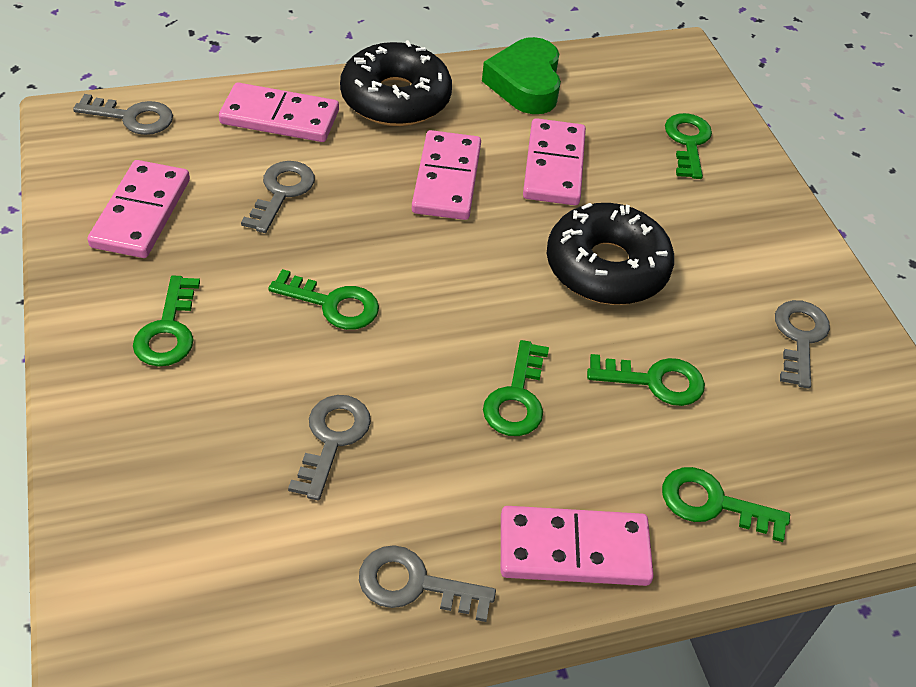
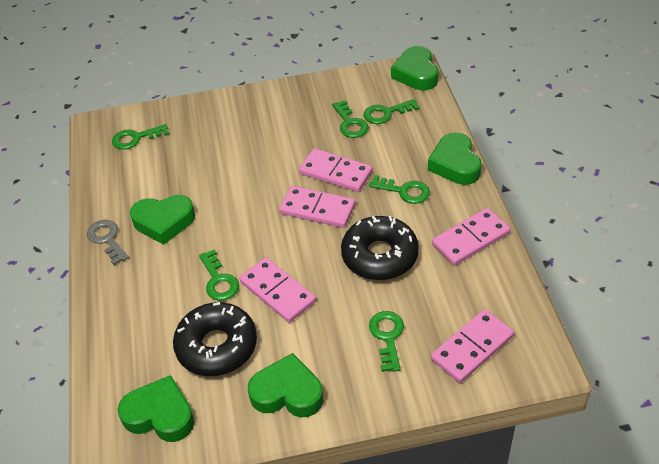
green heart: 1 -> 5
grey key: 5 -> 1

